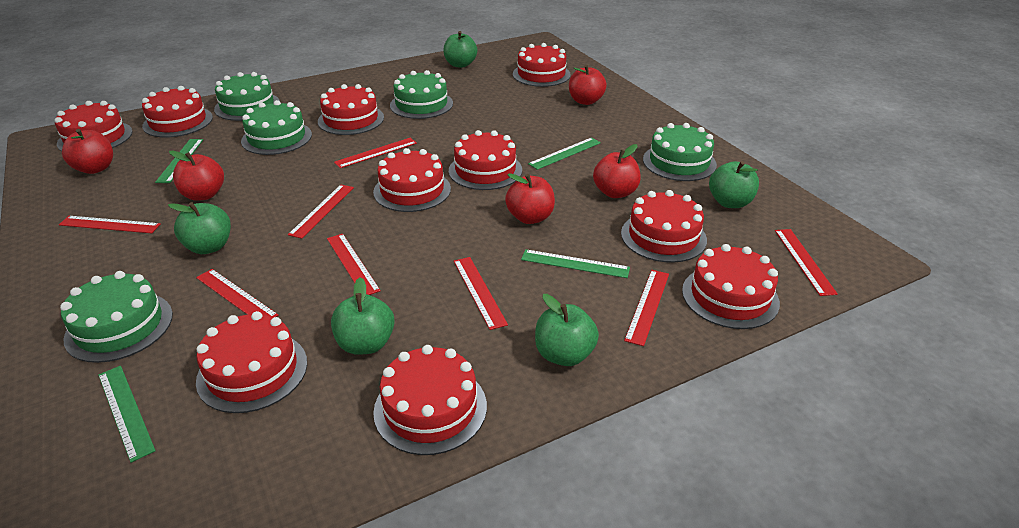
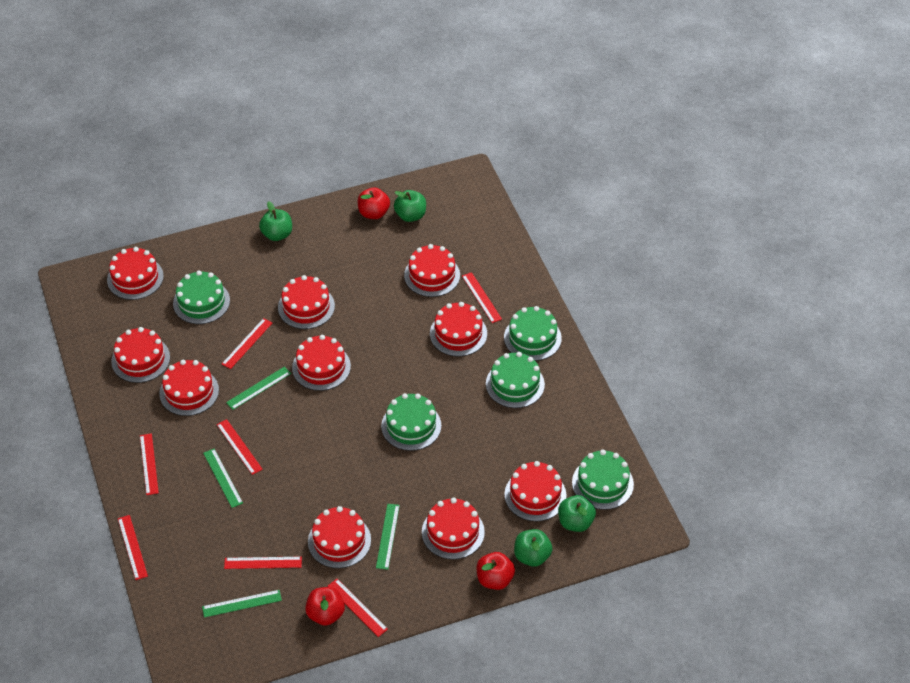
green apple: 5 -> 4
red apple: 5 -> 3
red ruler: 8 -> 7

